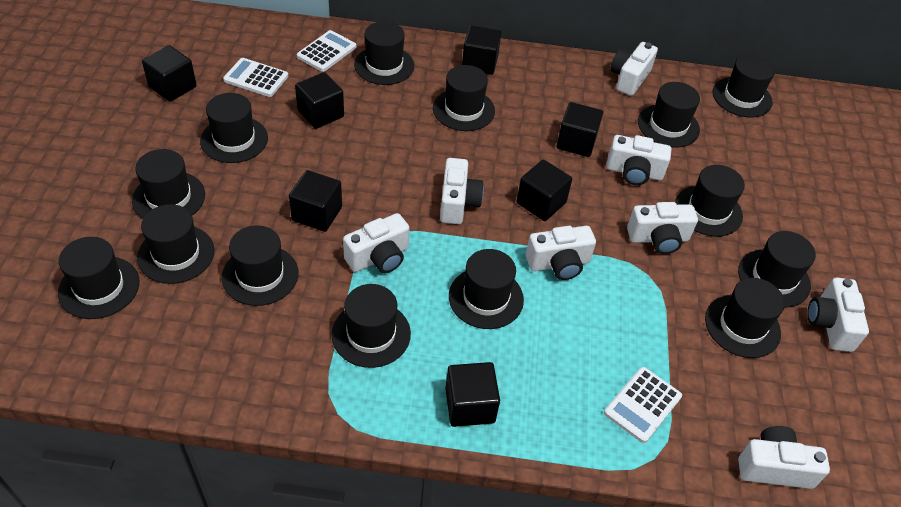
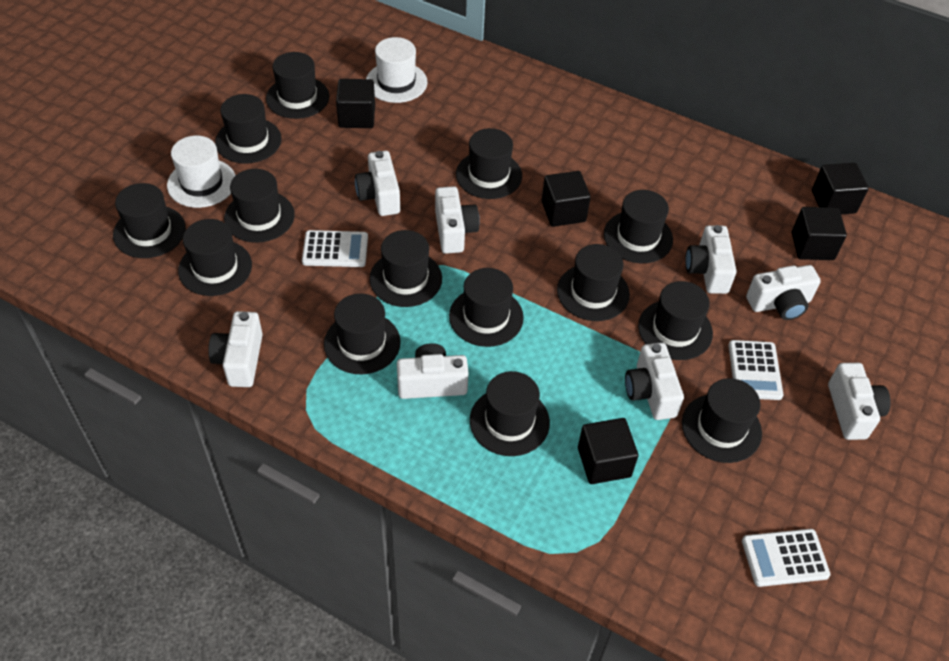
black cube: 7 -> 5
white hat: 0 -> 2

